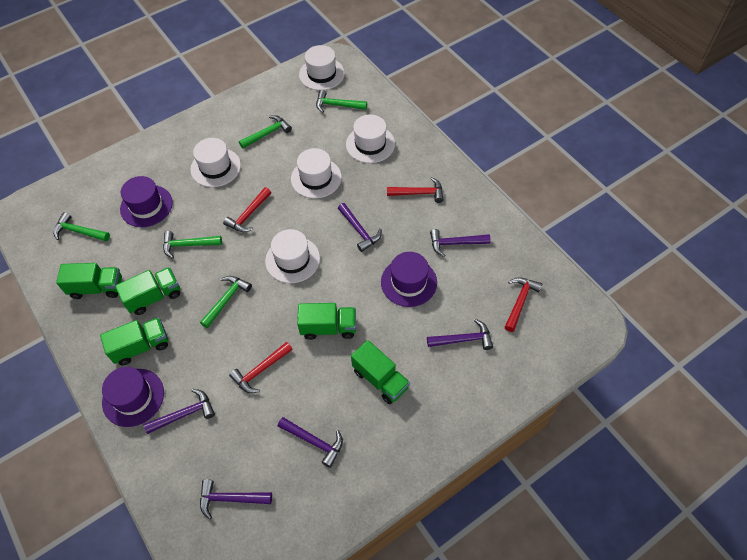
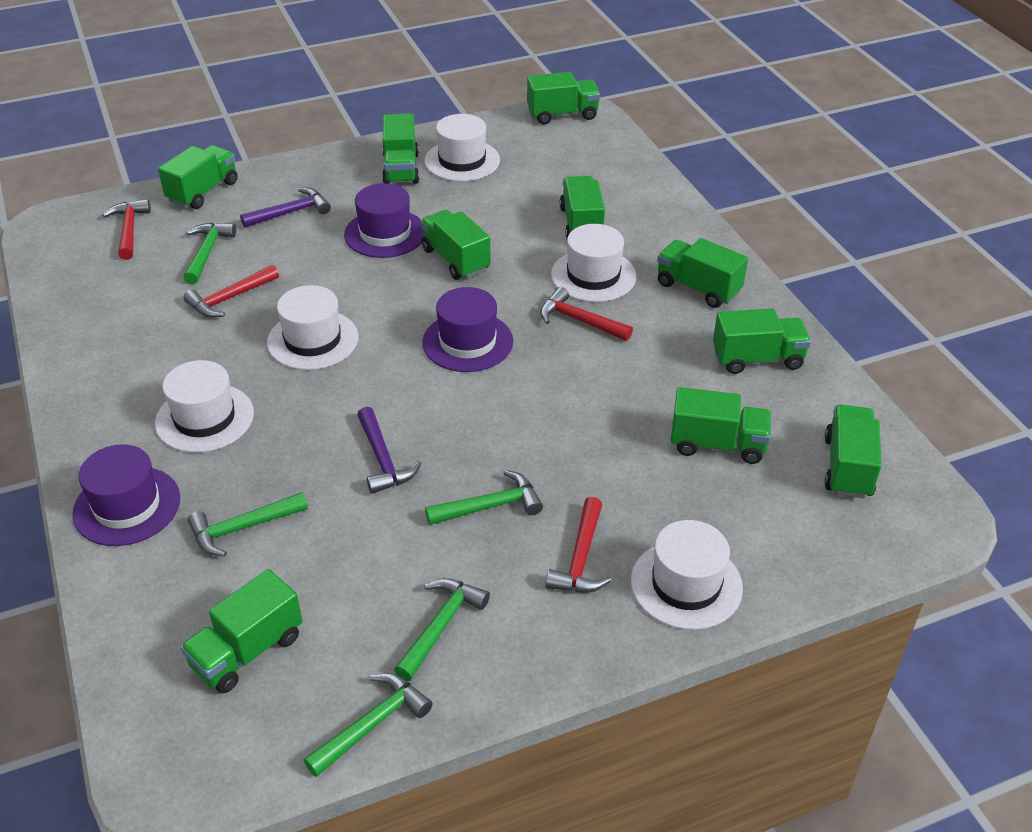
green truck: 5 -> 10
purple hammer: 6 -> 2

